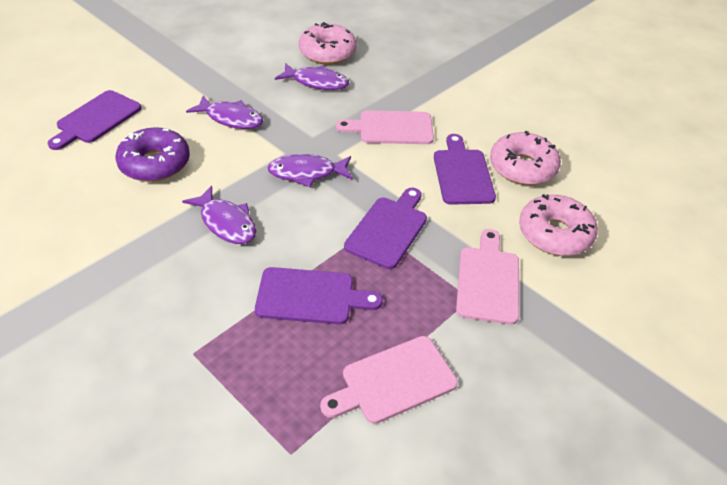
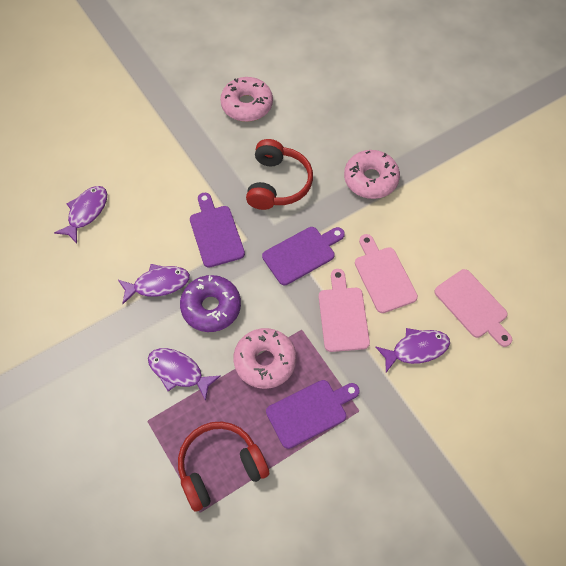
purple cutting board: 4 -> 3
red headphones: 0 -> 2

